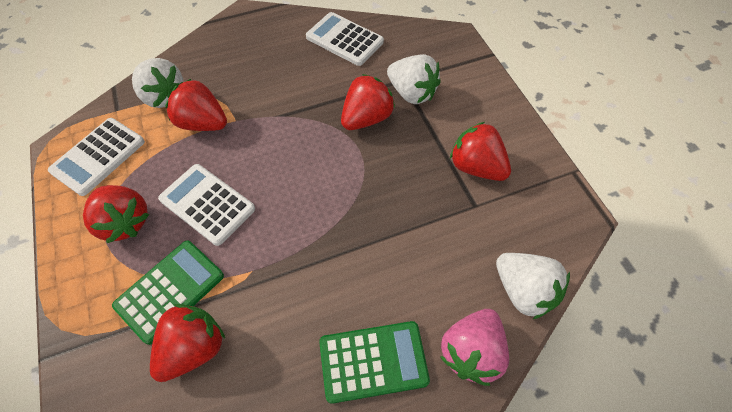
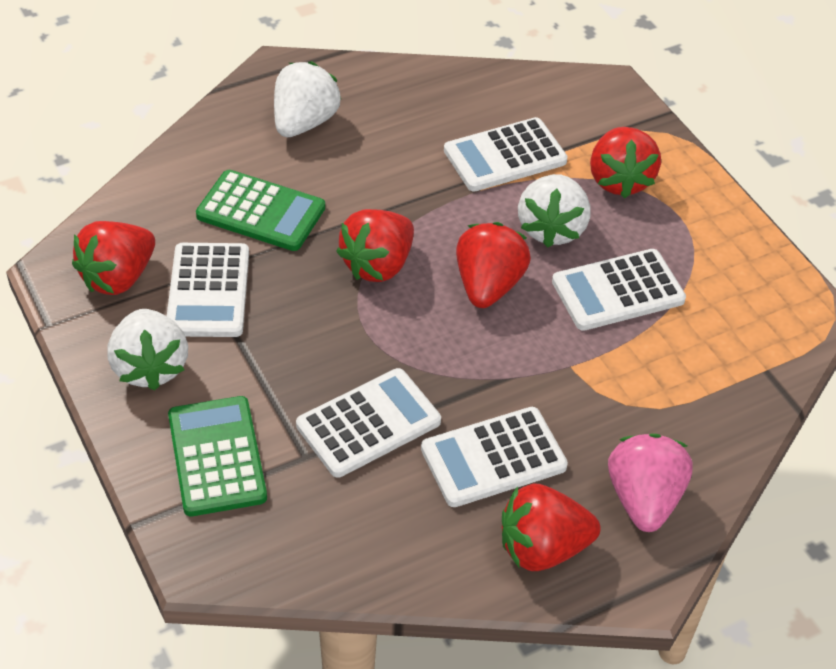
white calculator: 3 -> 5

